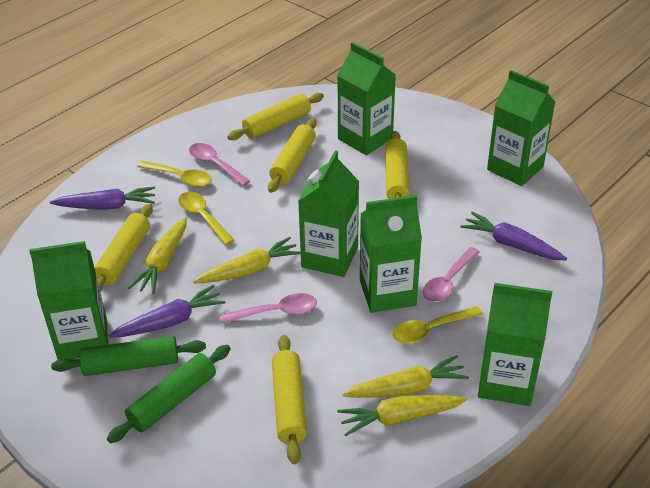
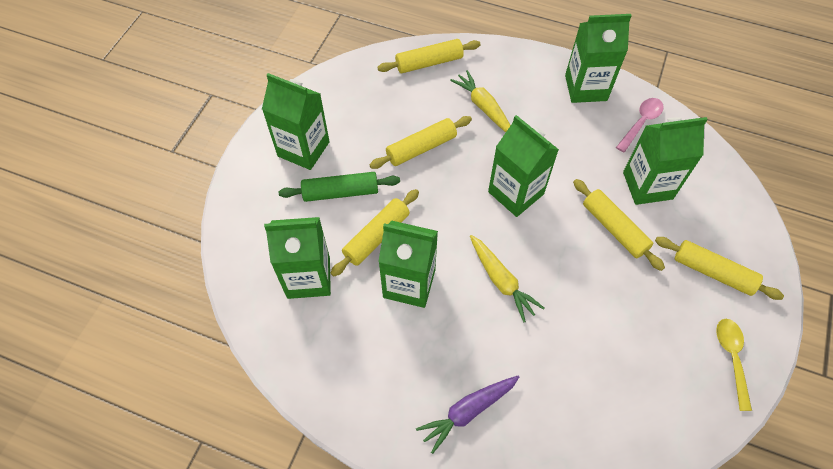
green rolling pin: 2 -> 1
pink spoon: 3 -> 1
purple carrot: 3 -> 1
yellow carrot: 4 -> 2
yellow spoon: 3 -> 1

